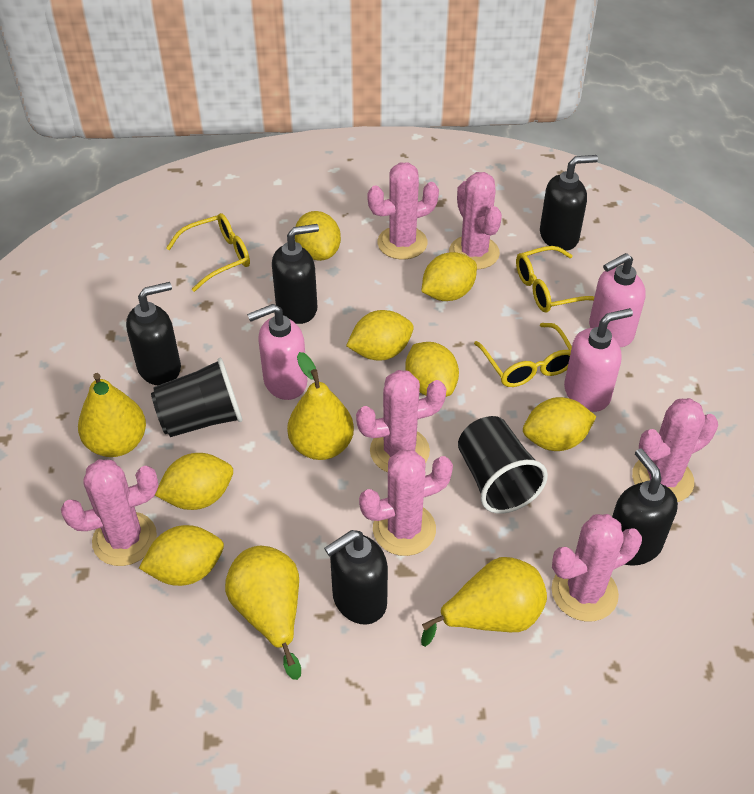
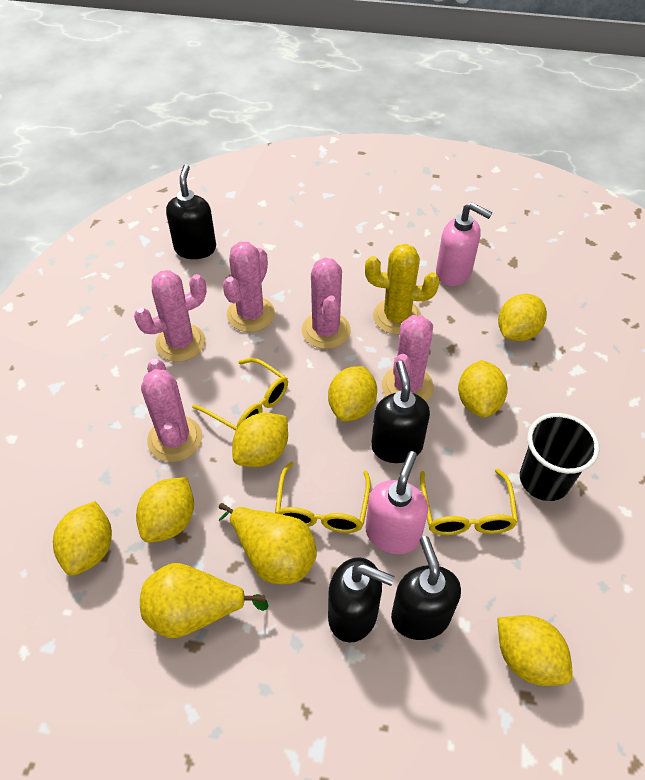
black cup: 2 -> 1
black soap dispenser: 5 -> 4
pink cactus: 7 -> 5
pink soap dispenser: 3 -> 2
yellow cactus: 0 -> 1
yellow pear: 4 -> 2

